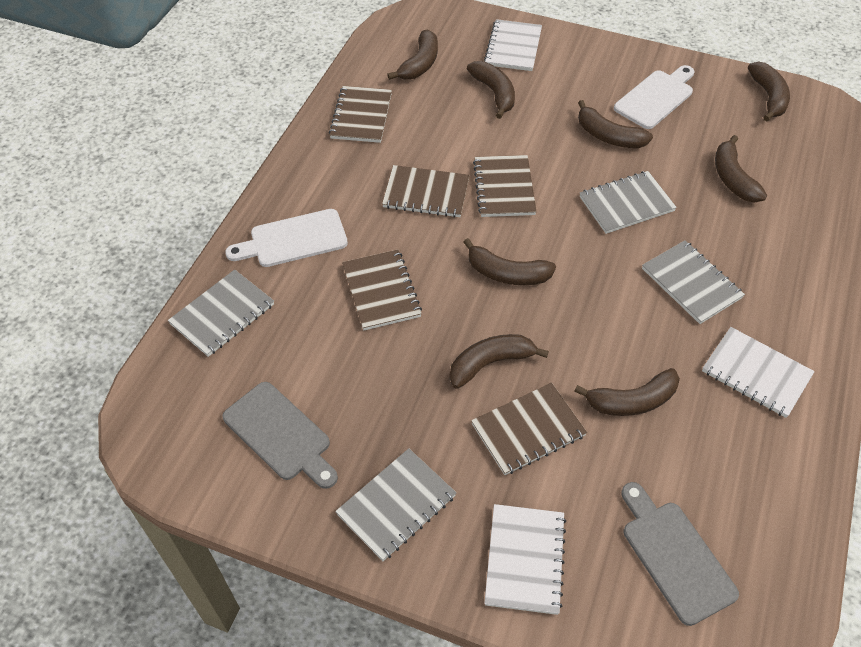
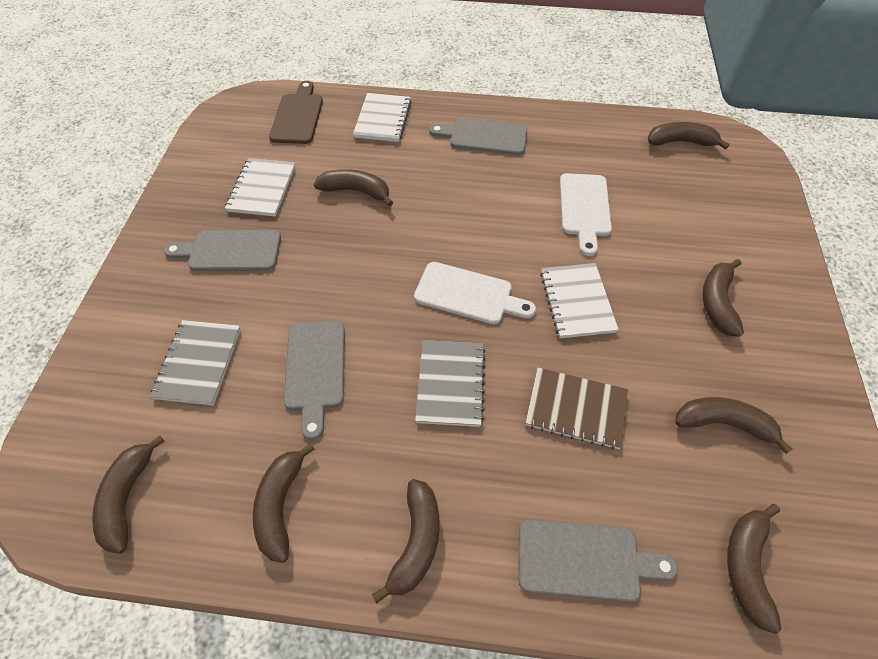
brown cutting board: 0 -> 1
brown notebook: 5 -> 1
grey cutting board: 2 -> 4
grey notebook: 4 -> 2

